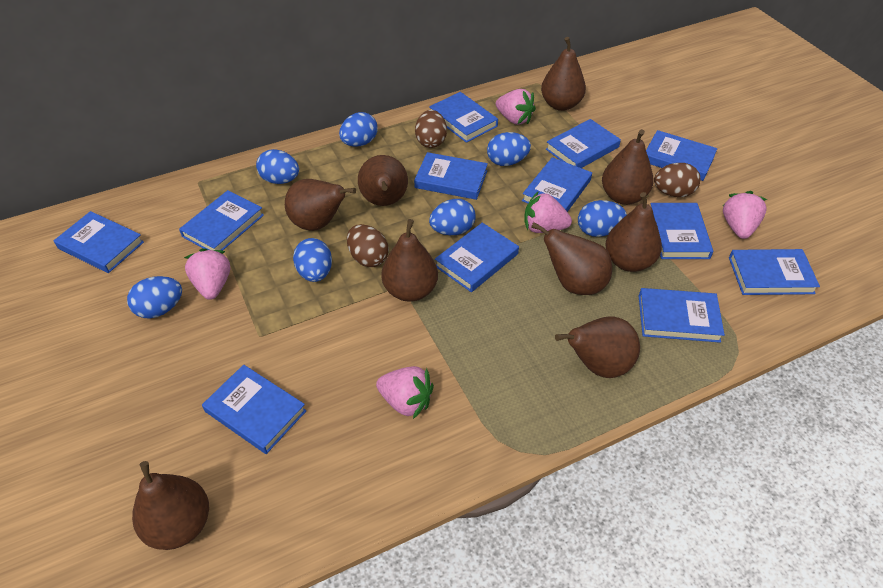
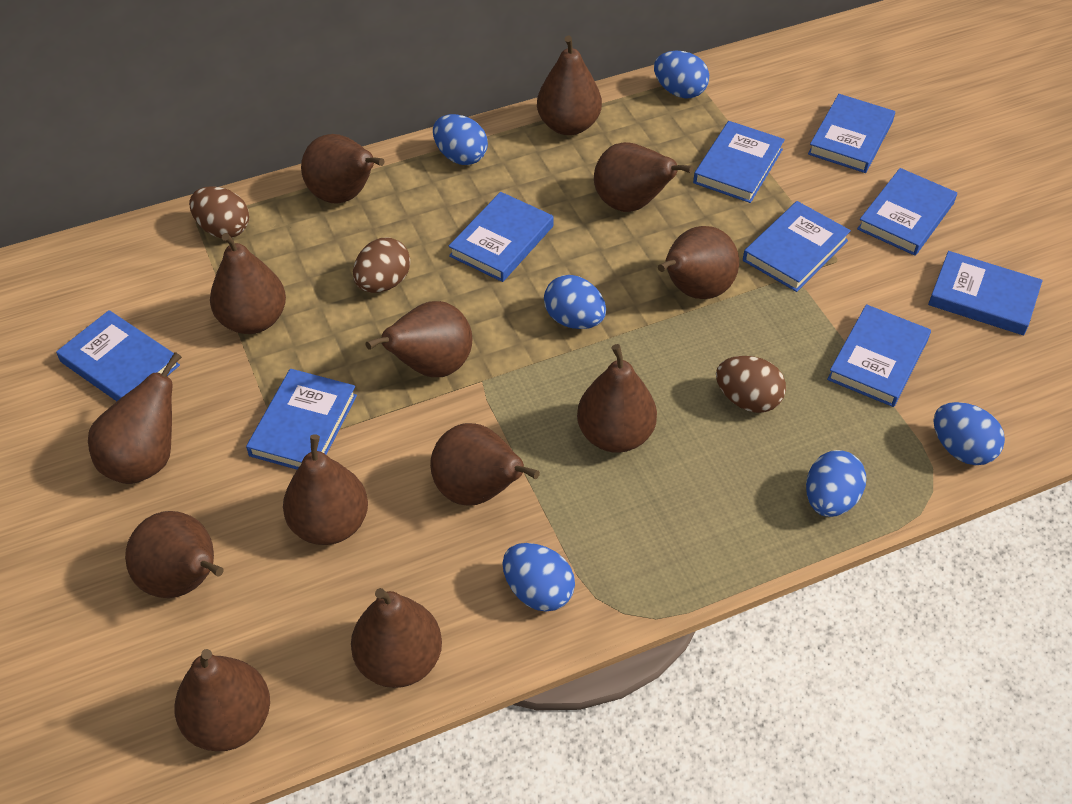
blue book: 12 -> 9
blue egg: 7 -> 6
brown pear: 9 -> 13
pink strawberry: 5 -> 0

